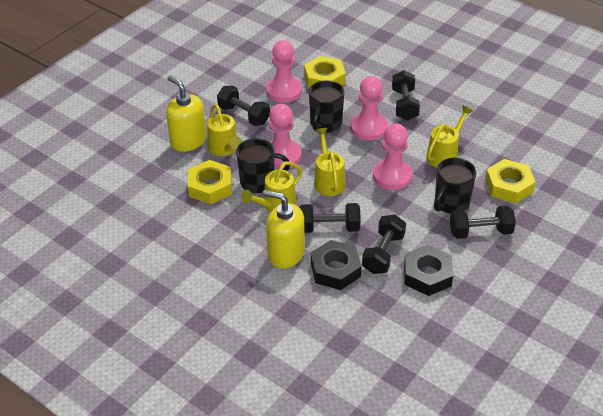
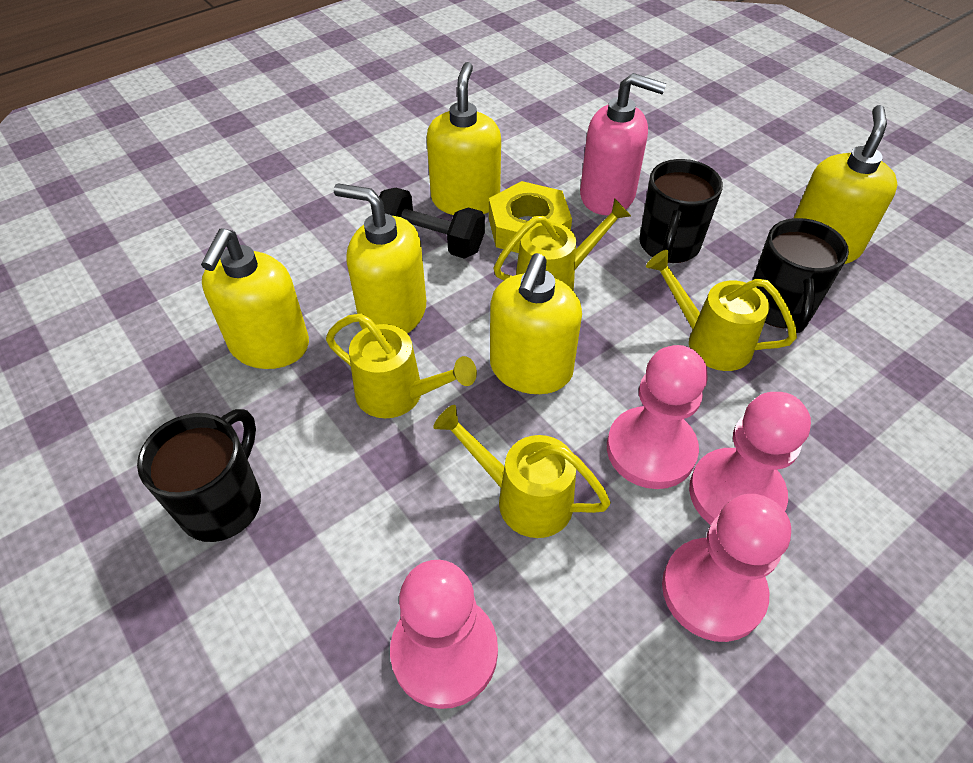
black dumbbell: 5 -> 1
black nut: 2 -> 0
pink soap dispenser: 0 -> 1
yellow nut: 3 -> 1
yellow soap dispenser: 2 -> 5

